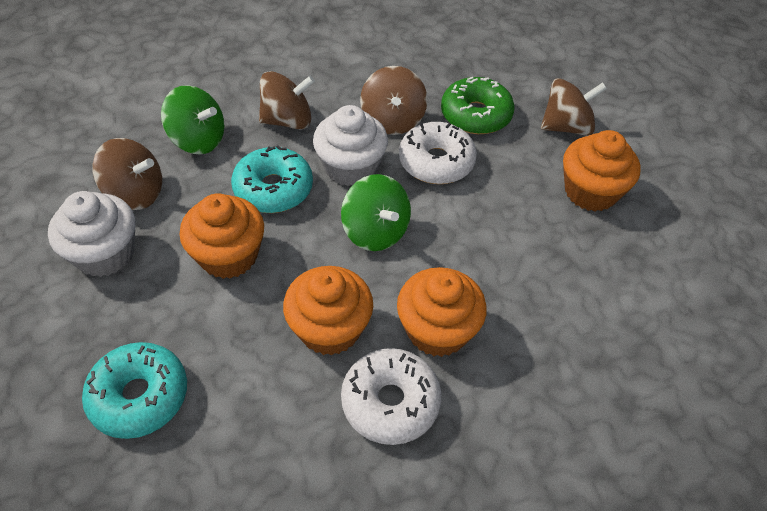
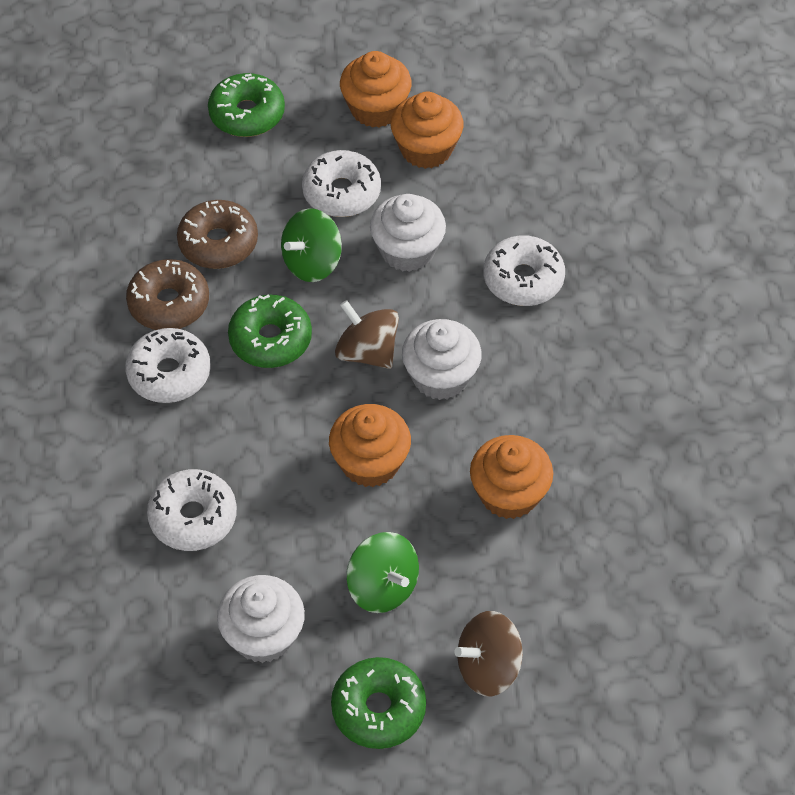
brown donut: 0 -> 2
brown spinning top: 4 -> 2
green donut: 1 -> 3
turquoise donut: 2 -> 0
white cupcake: 2 -> 3
white donut: 2 -> 4

